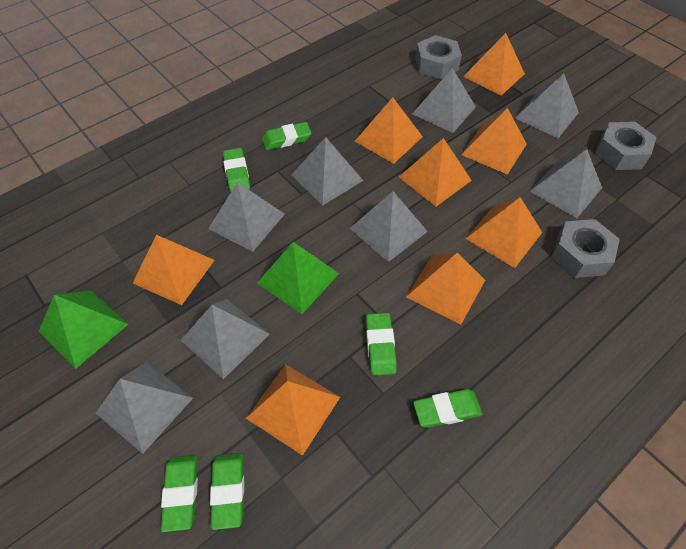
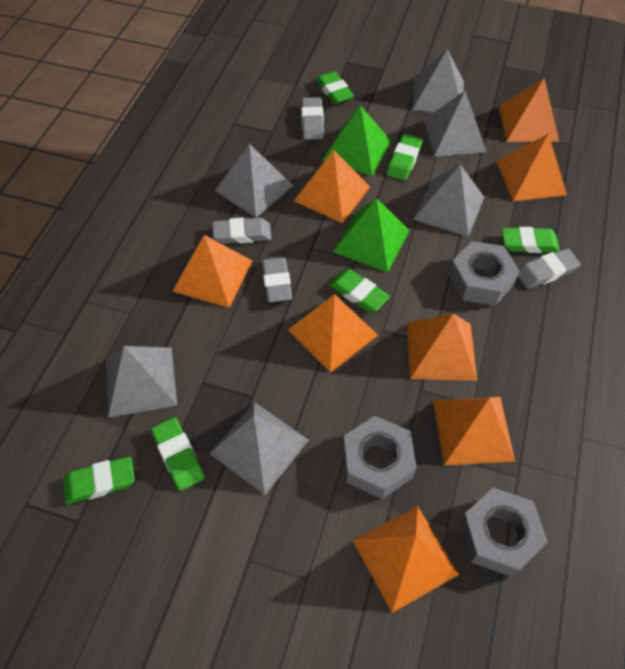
grey eraser: 0 -> 4
grey pyramid: 8 -> 6

